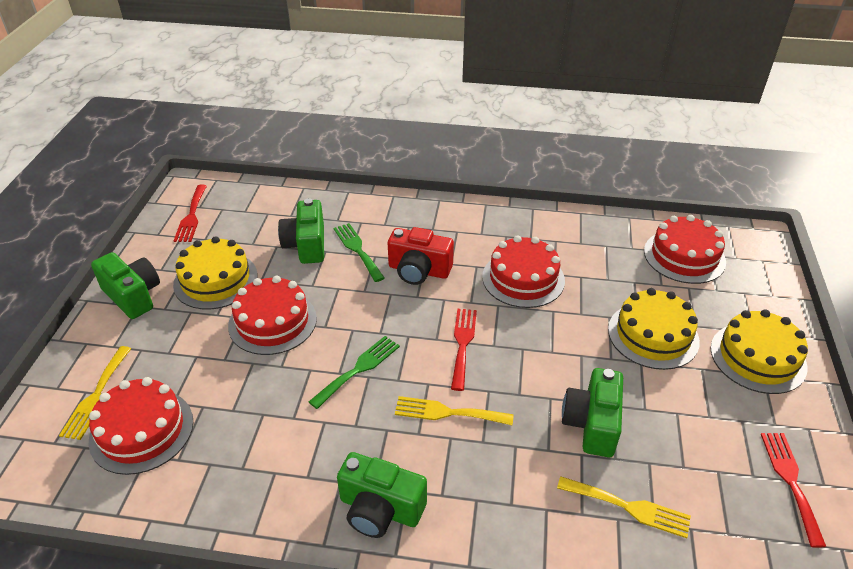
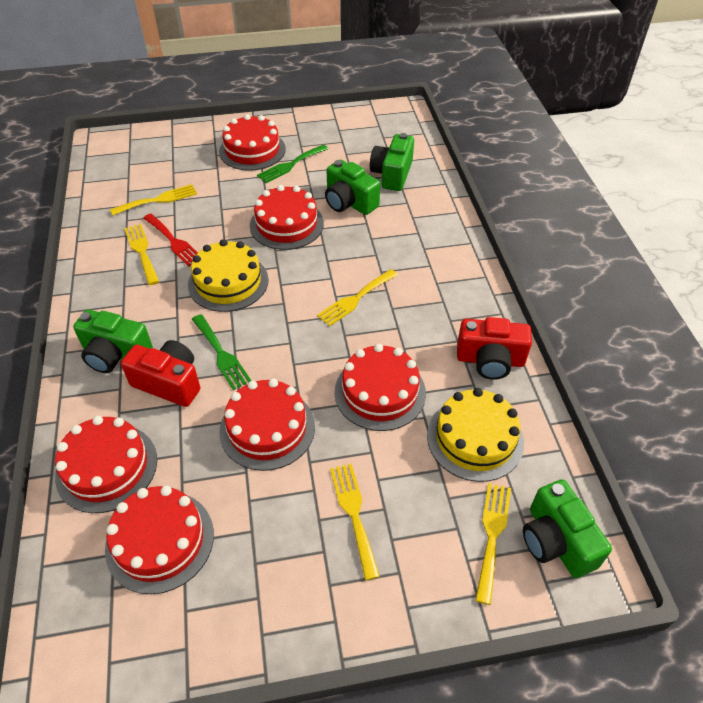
red cake: 4 -> 6
red camera: 1 -> 2
red fork: 3 -> 1
yellow cake: 3 -> 2
yellow fork: 3 -> 5

